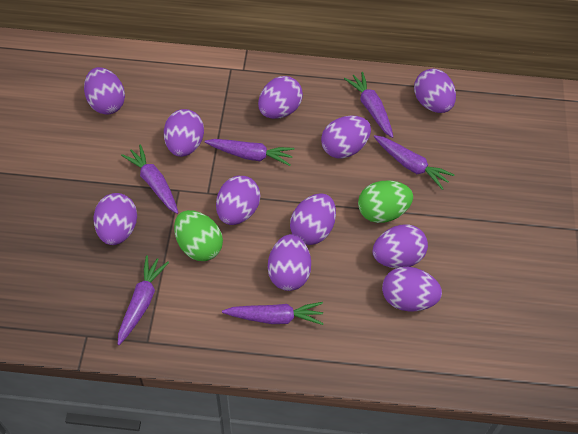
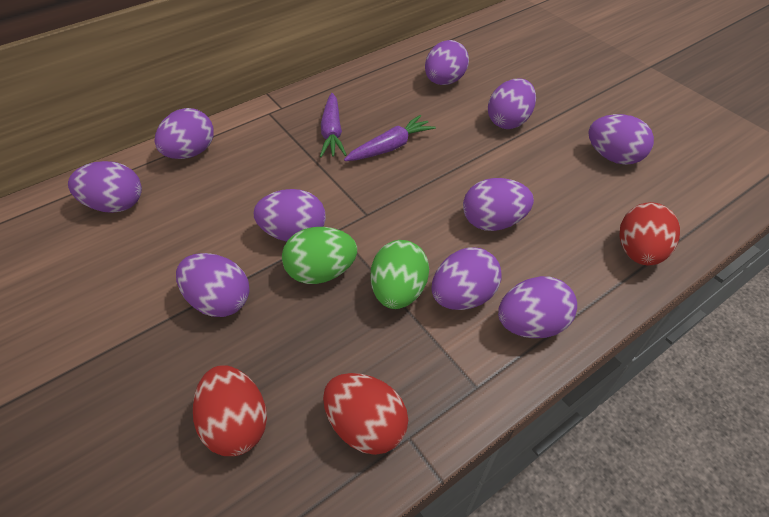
purple carrot: 6 -> 2
purple egg: 11 -> 10
red egg: 0 -> 3

